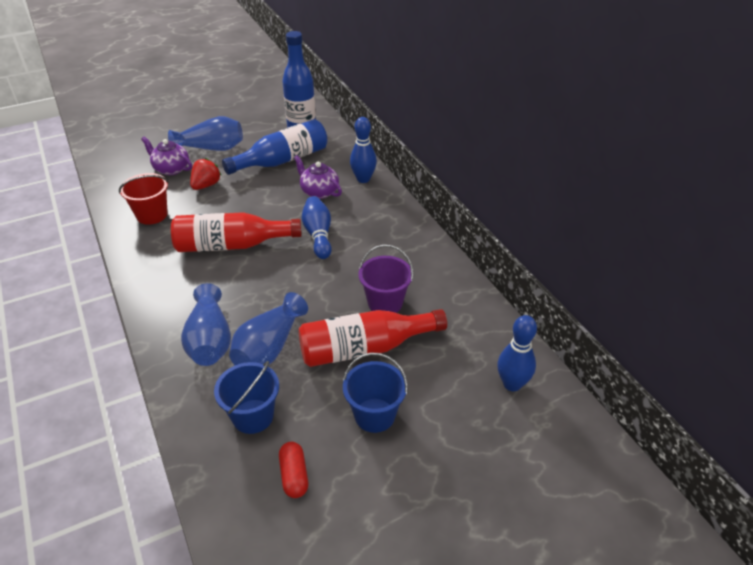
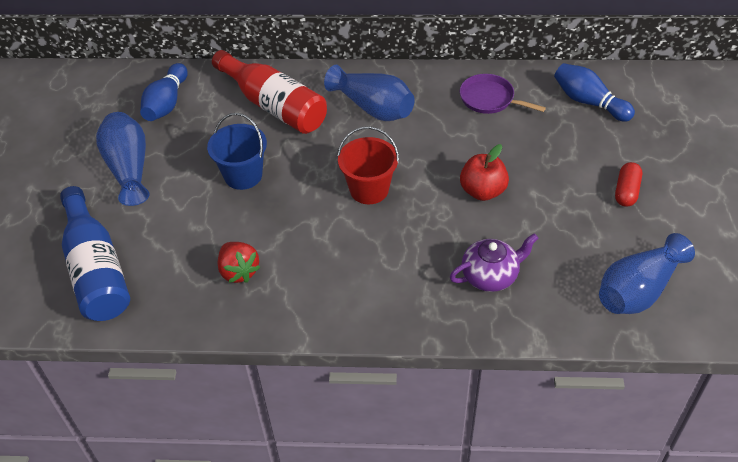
blue bottle: 2 -> 1
blue bowling pin: 3 -> 2
blue bucket: 2 -> 1
purple bucket: 1 -> 0
purple pan: 0 -> 1
purple teapot: 2 -> 1
red apple: 0 -> 1
red bottle: 2 -> 1

